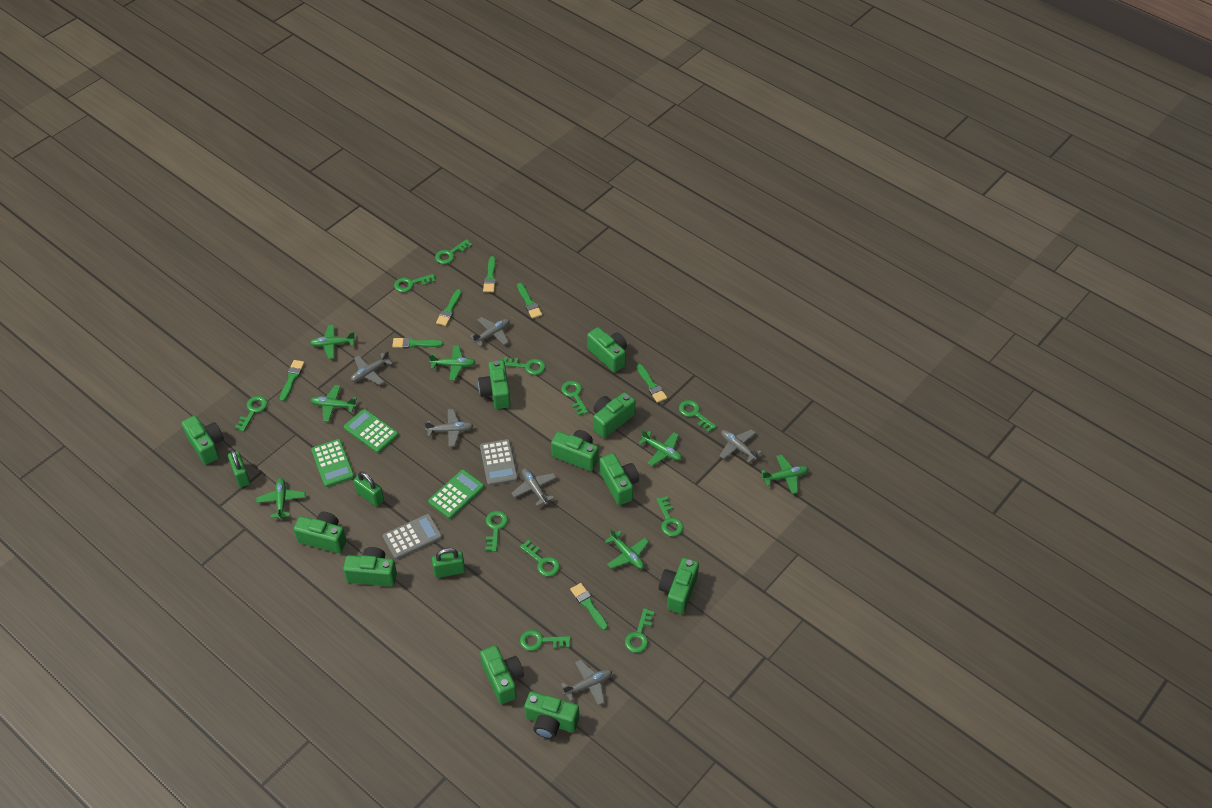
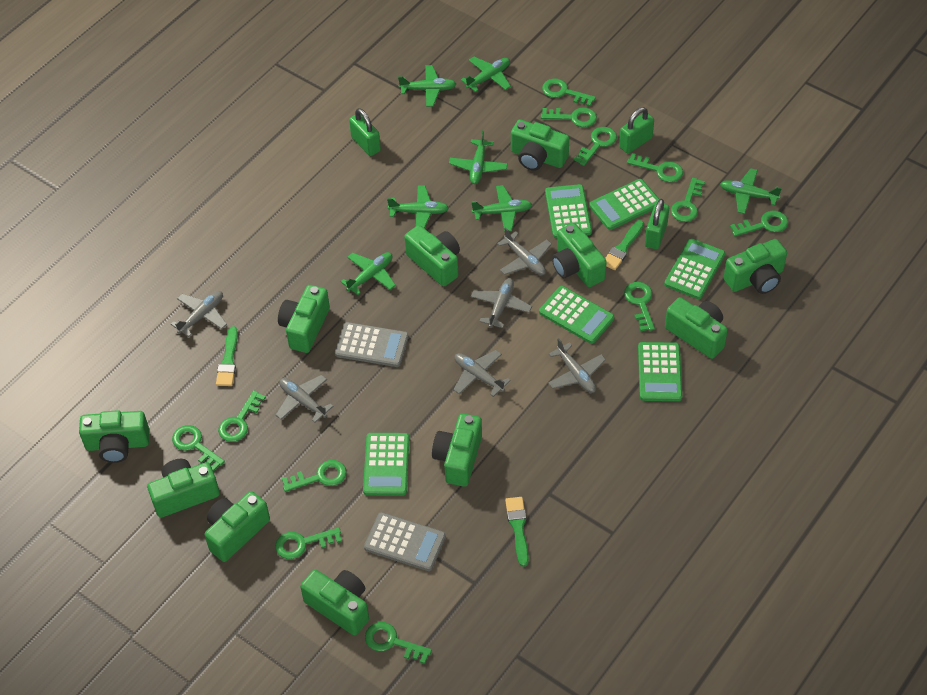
green brush: 7 -> 3
green calculator: 3 -> 6
green key: 11 -> 12

